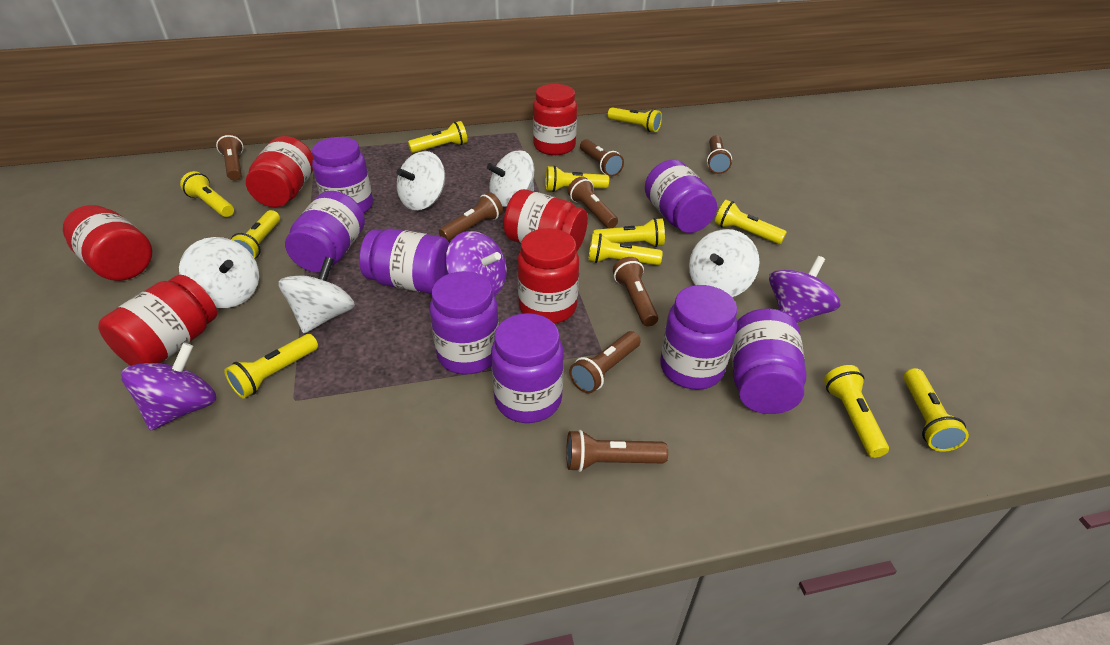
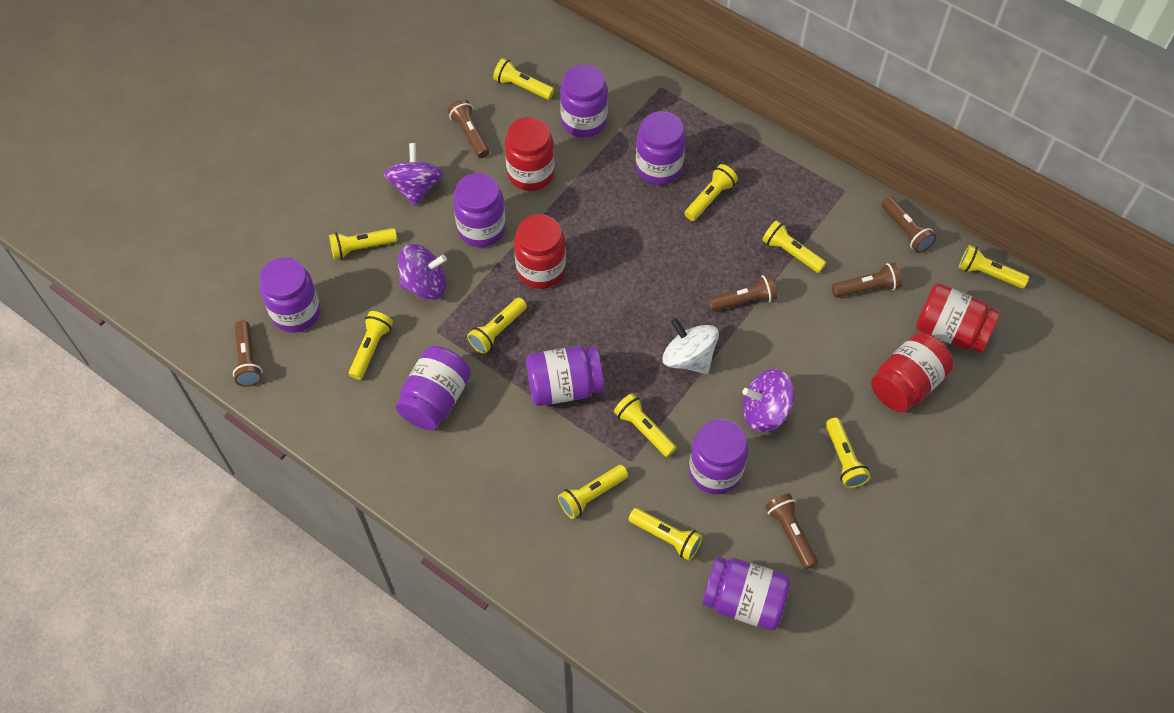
brown flashlight: 8 -> 6
red jar: 6 -> 4
white spinning top: 5 -> 1

